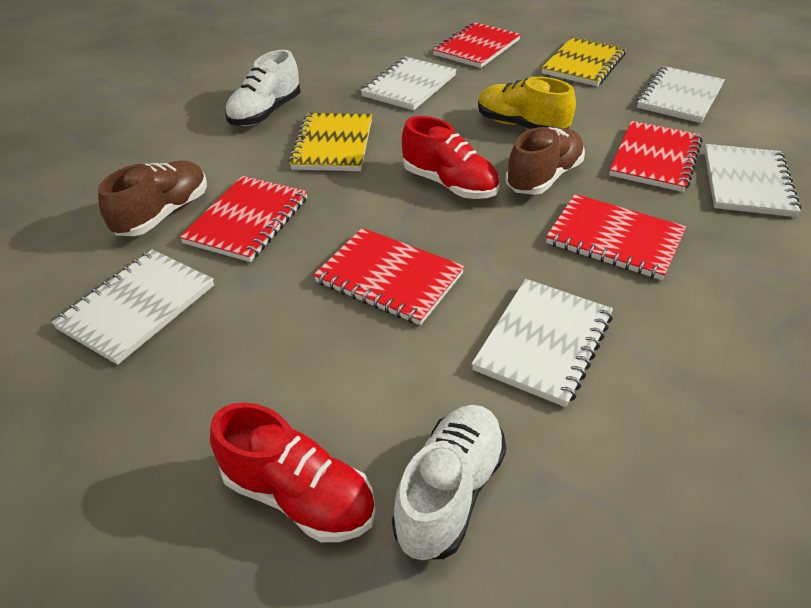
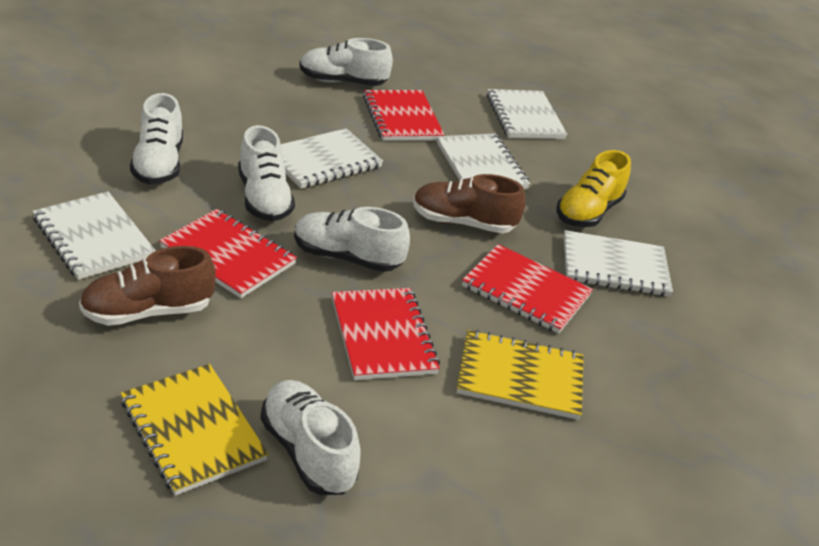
red notebook: 5 -> 4
red shoe: 2 -> 0
white shoe: 2 -> 5

